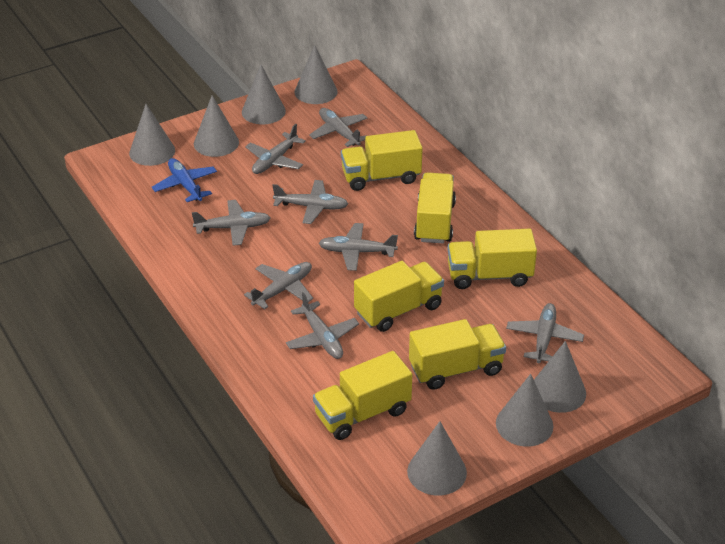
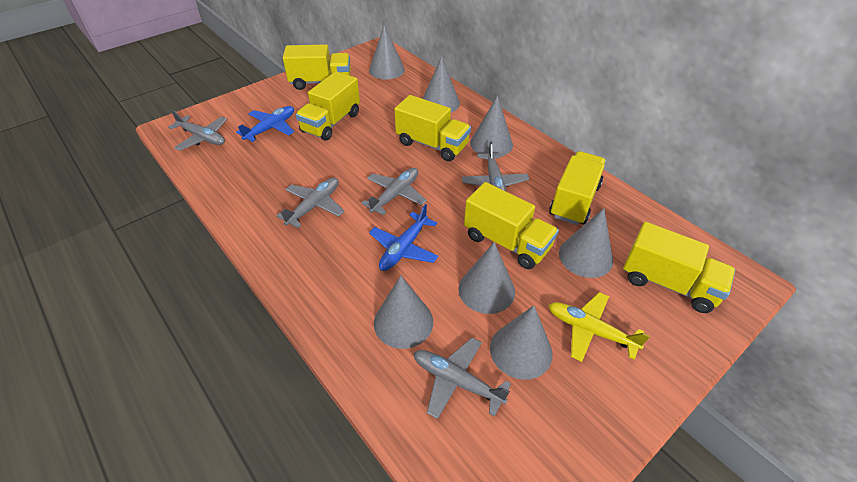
blue plane: 1 -> 2
grey plane: 8 -> 5
yellow plane: 0 -> 1

